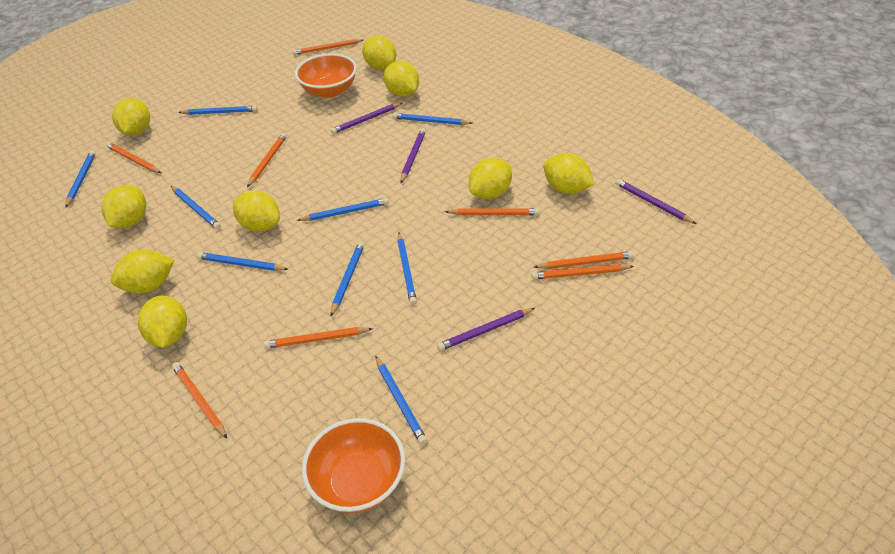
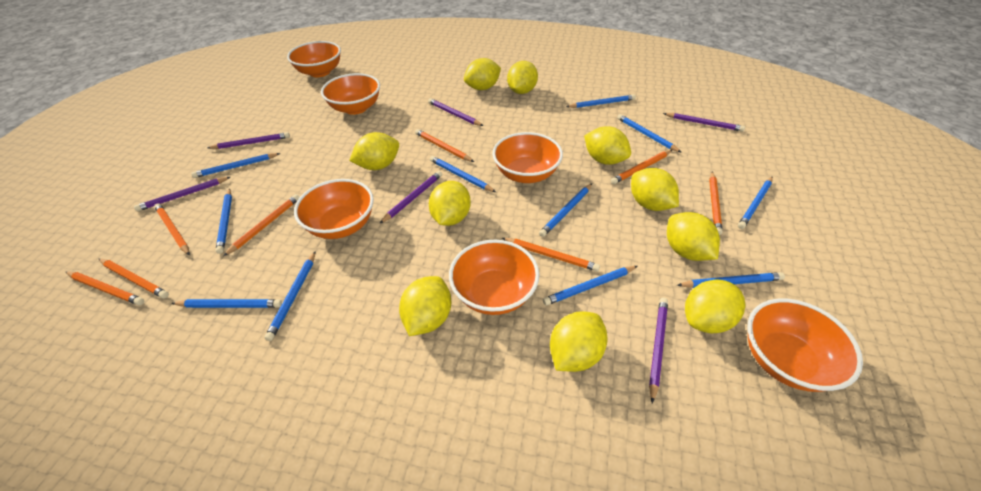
blue pencil: 9 -> 11
orange bowl: 2 -> 6
purple pencil: 4 -> 6
yellow lemon: 9 -> 10

